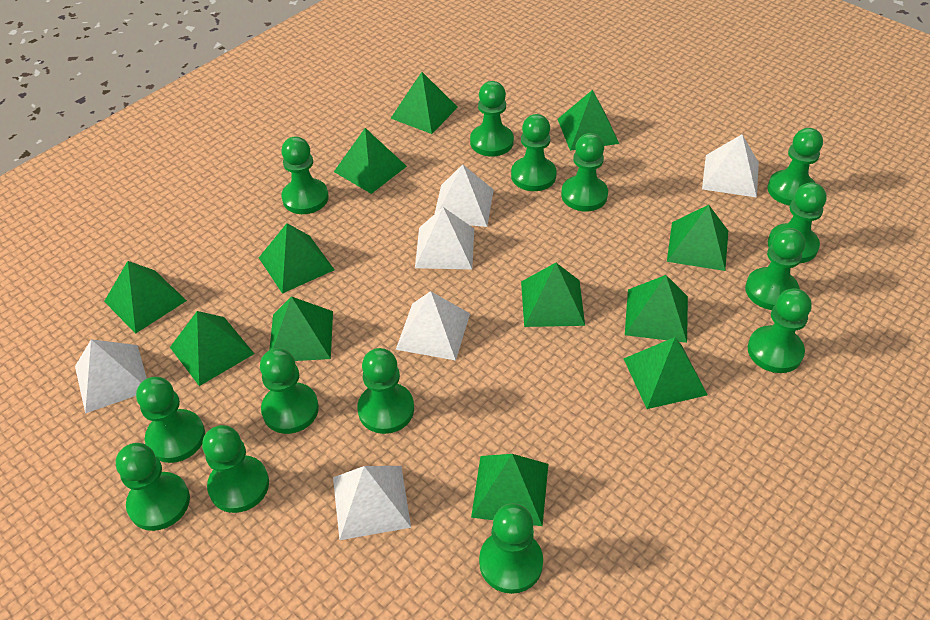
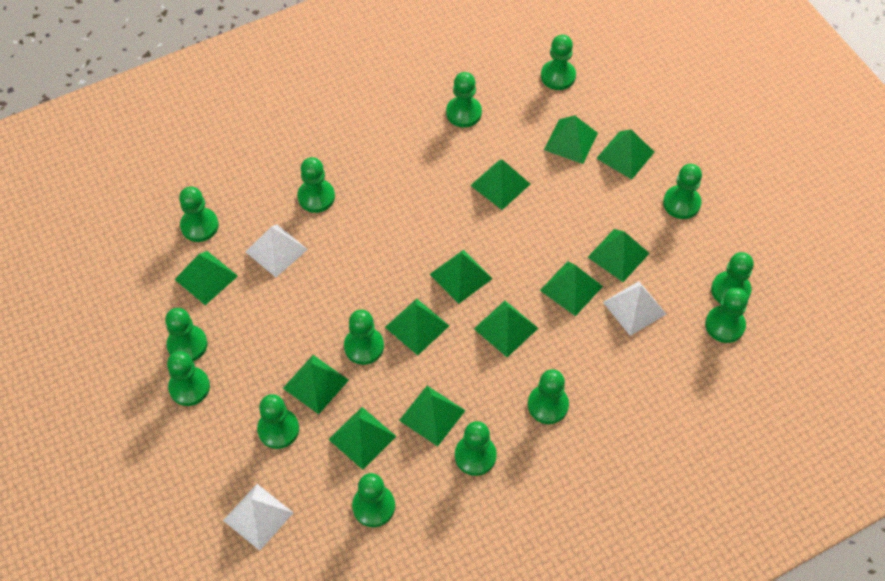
white pyramid: 6 -> 3

